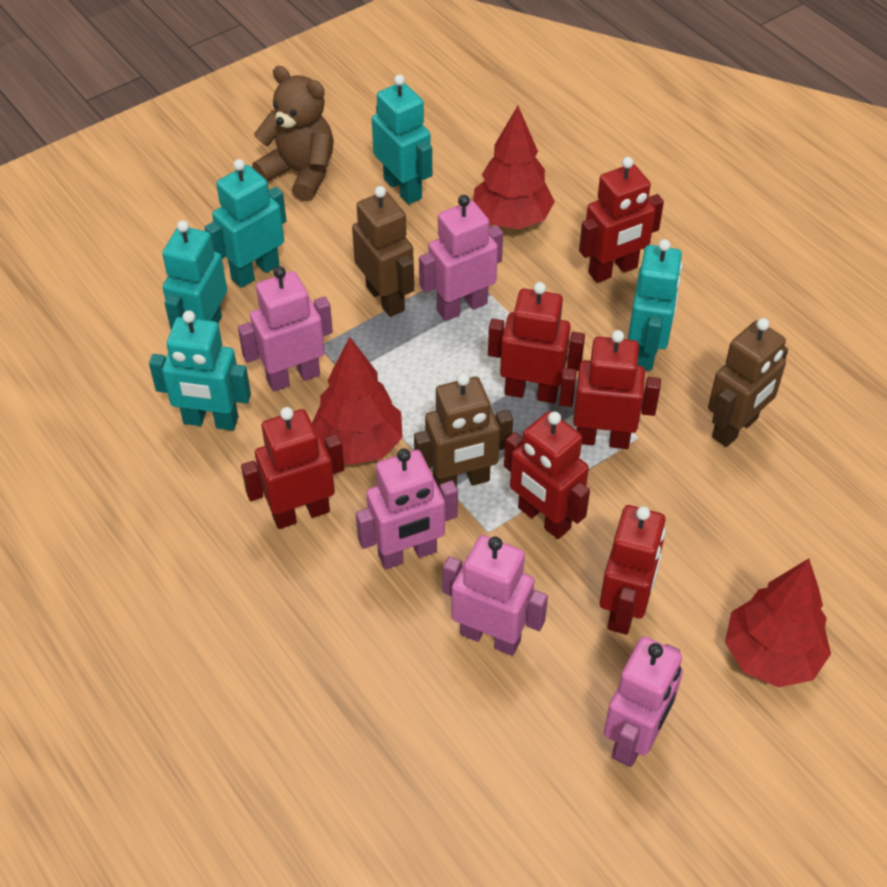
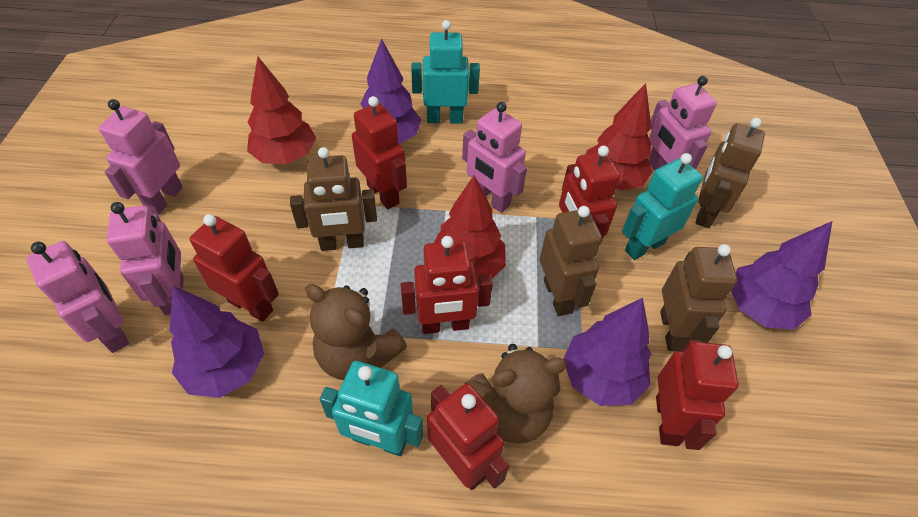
brown robot: 3 -> 4
brown teddy bear: 1 -> 2
purple tree: 0 -> 4
turquoise robot: 5 -> 3

